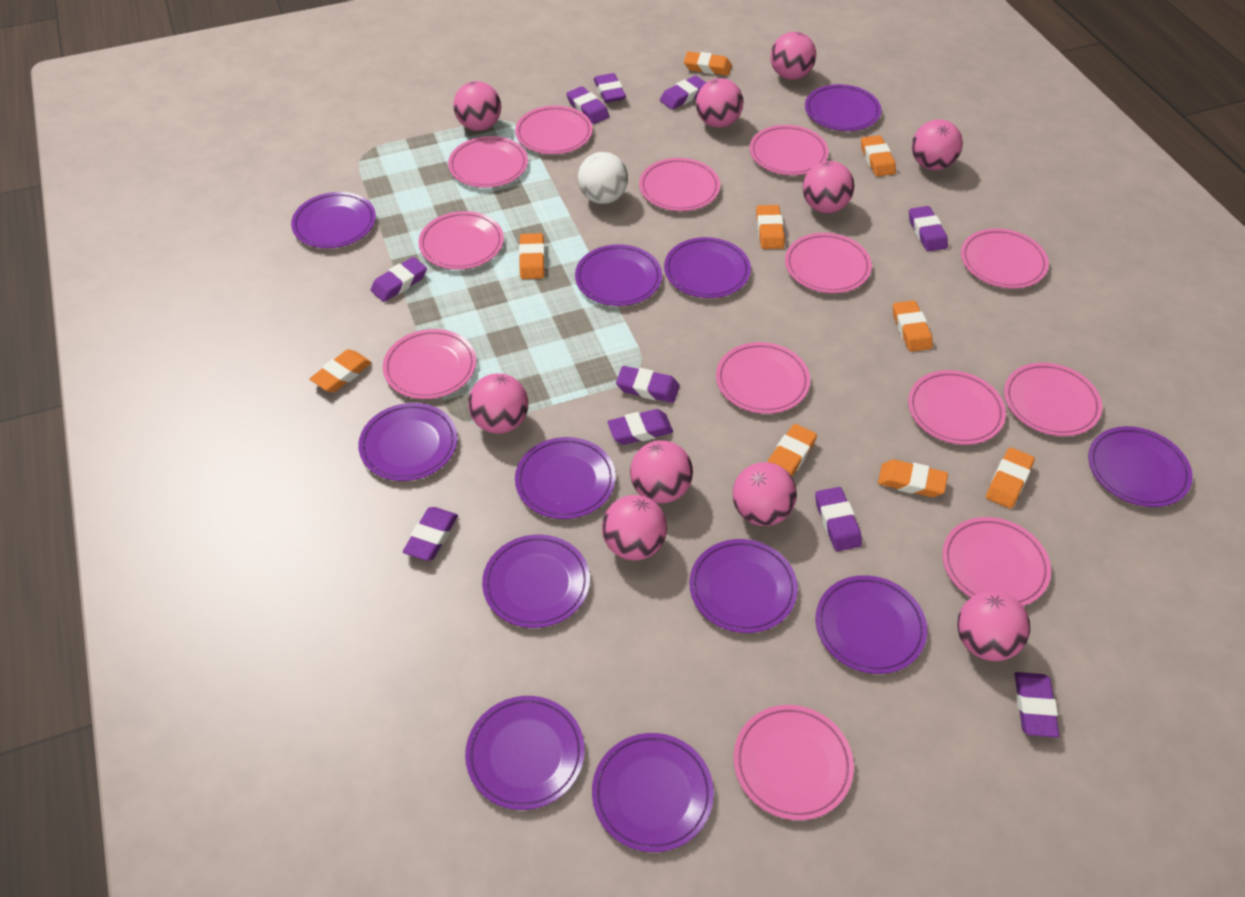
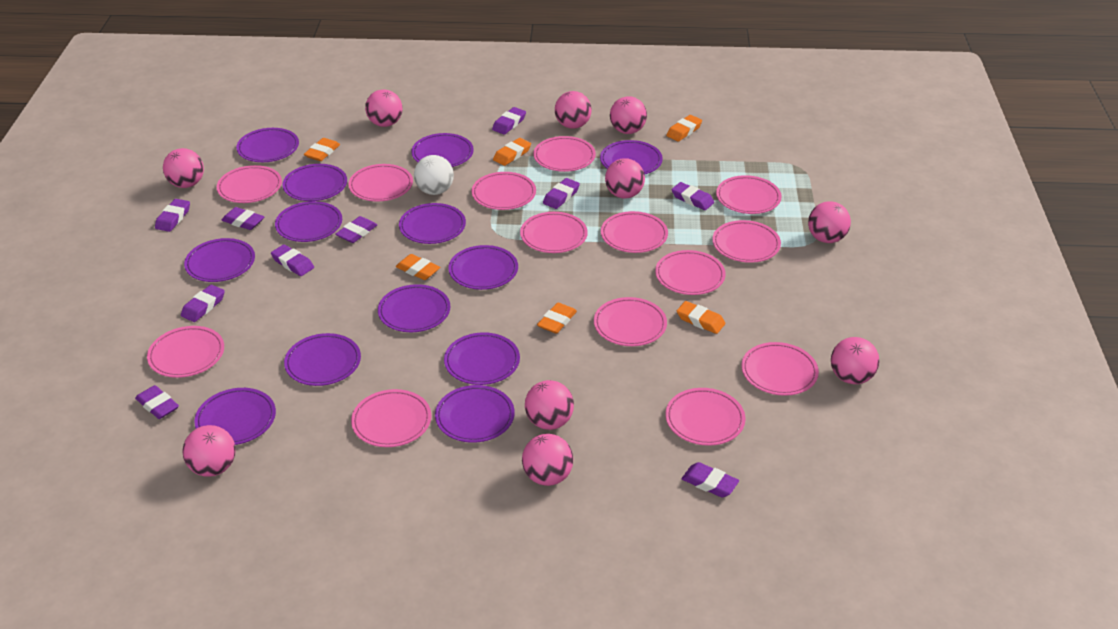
orange eraser: 9 -> 6
pink plate: 13 -> 14
purple plate: 12 -> 13

